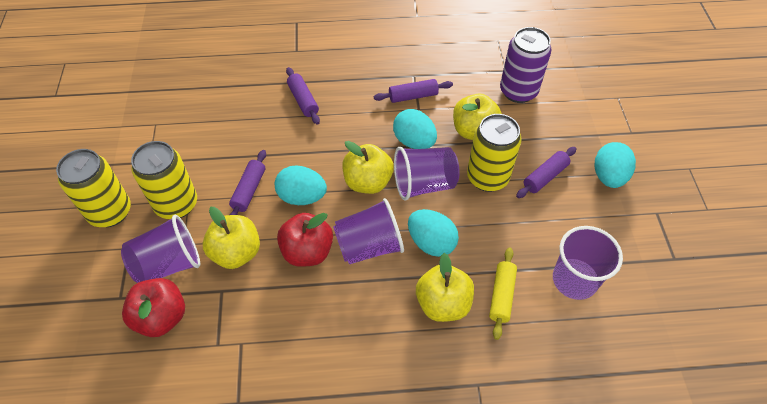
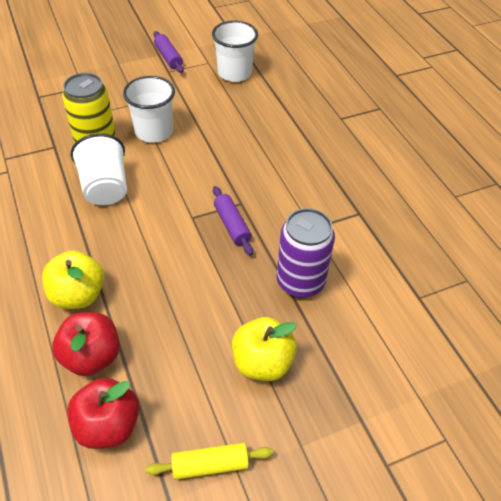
purple cup: 4 -> 0
purple rolling pin: 4 -> 2
turquoise egg: 4 -> 0
white cup: 0 -> 3
yellow apple: 4 -> 2
yellow can: 3 -> 1

